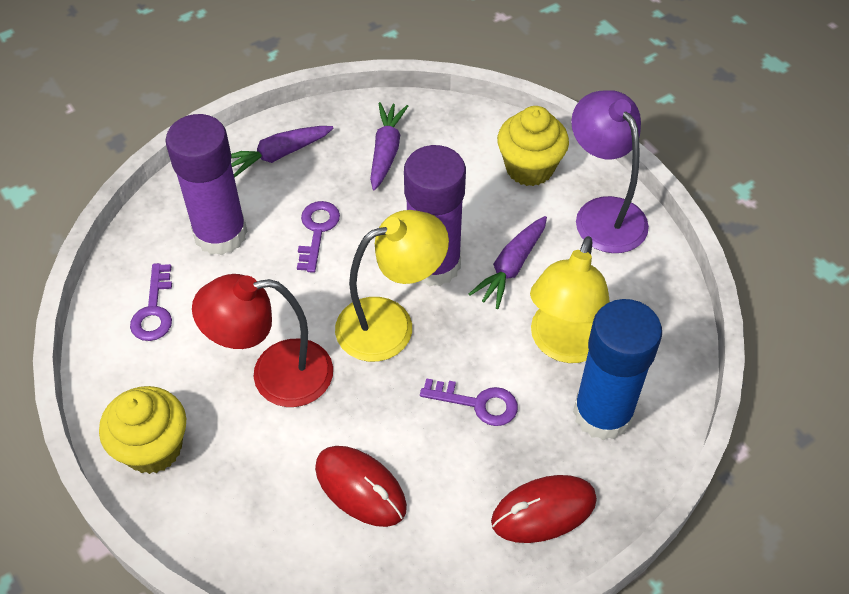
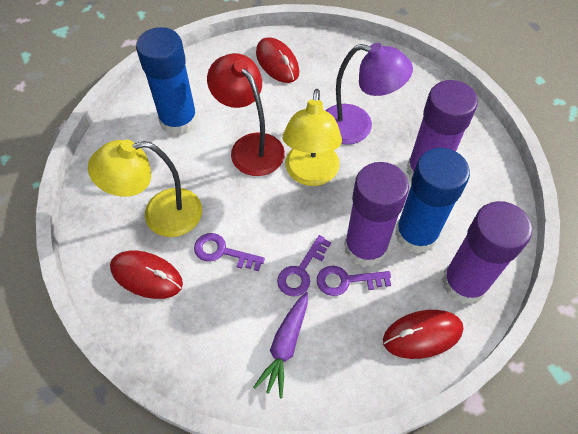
blue glue stick: 1 -> 2
purple carrot: 3 -> 1
purple glue stick: 2 -> 3
red mouse: 2 -> 3
yellow cupcake: 2 -> 0

